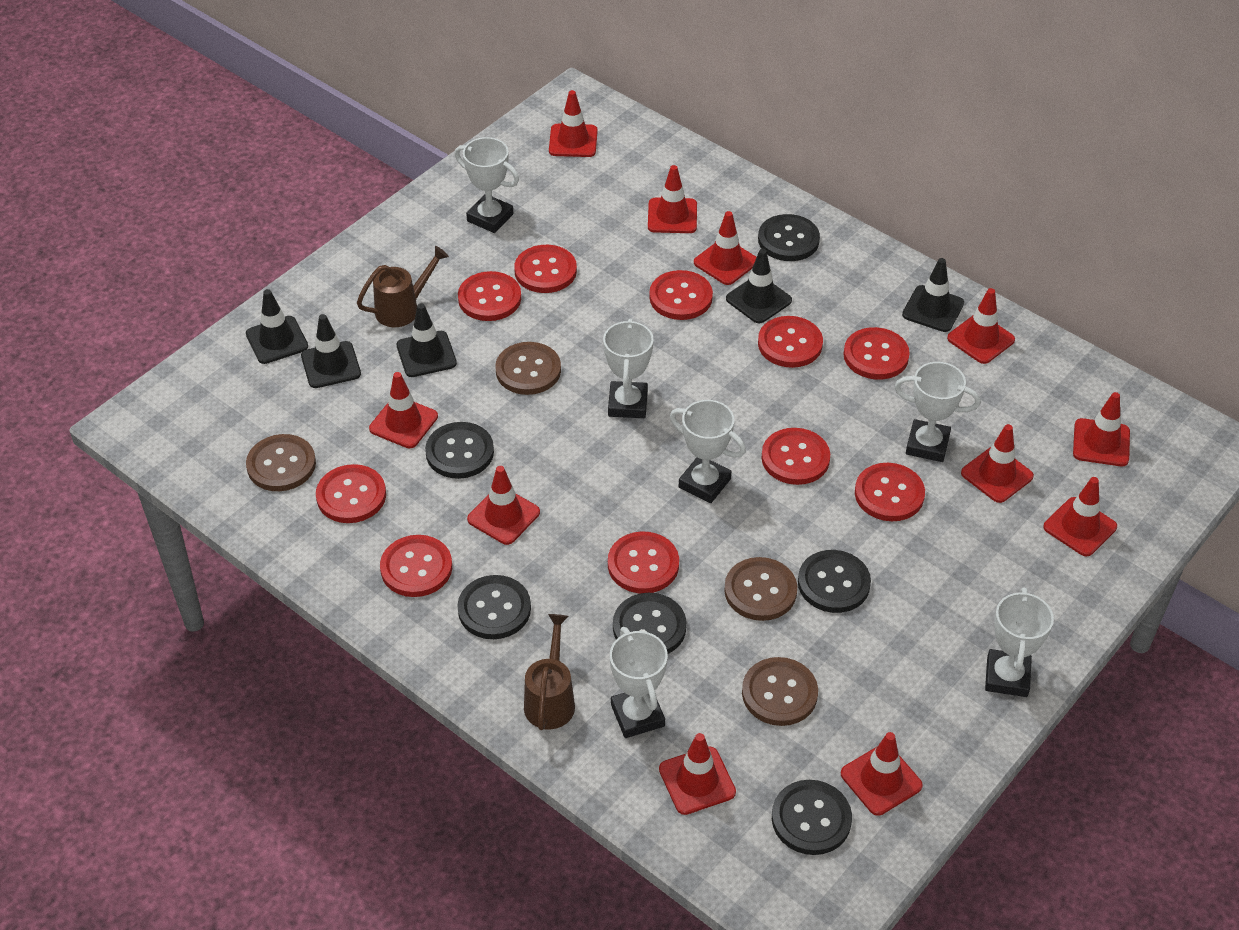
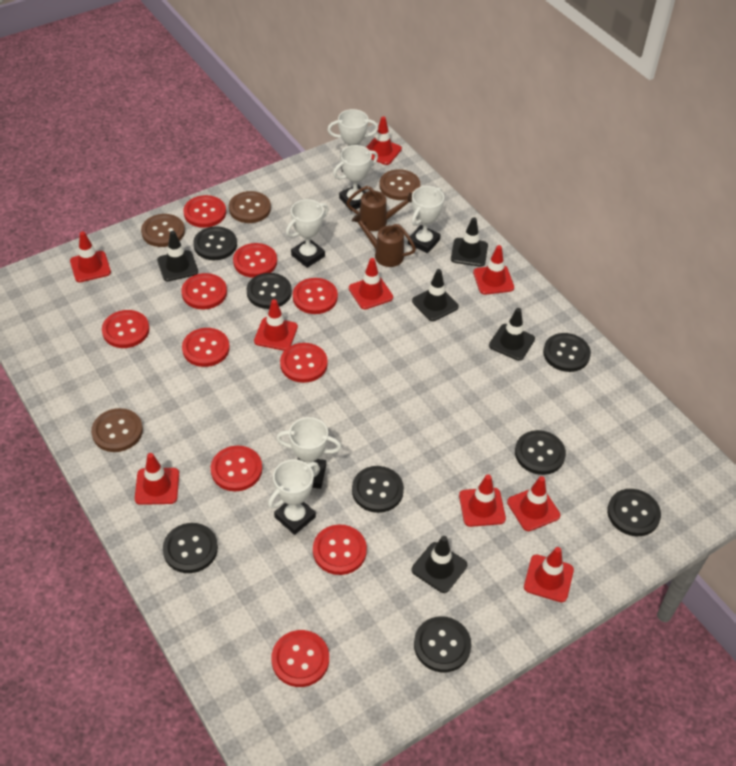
black button: 6 -> 8
red traffic cone: 11 -> 9

